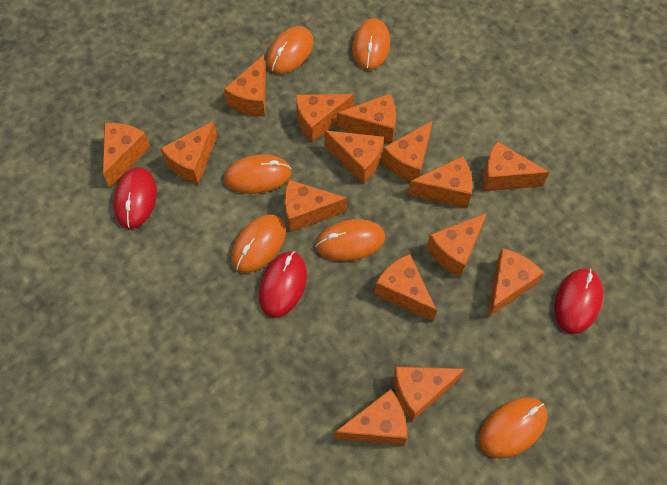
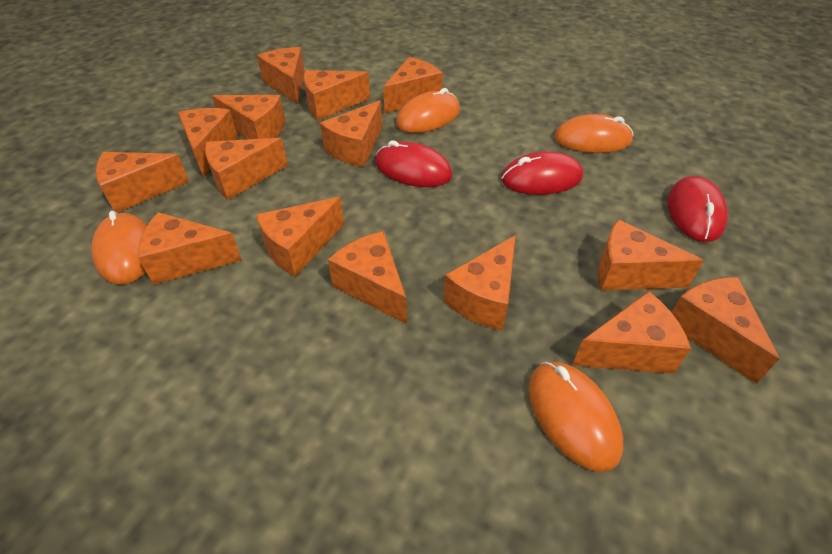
orange mouse: 6 -> 4

